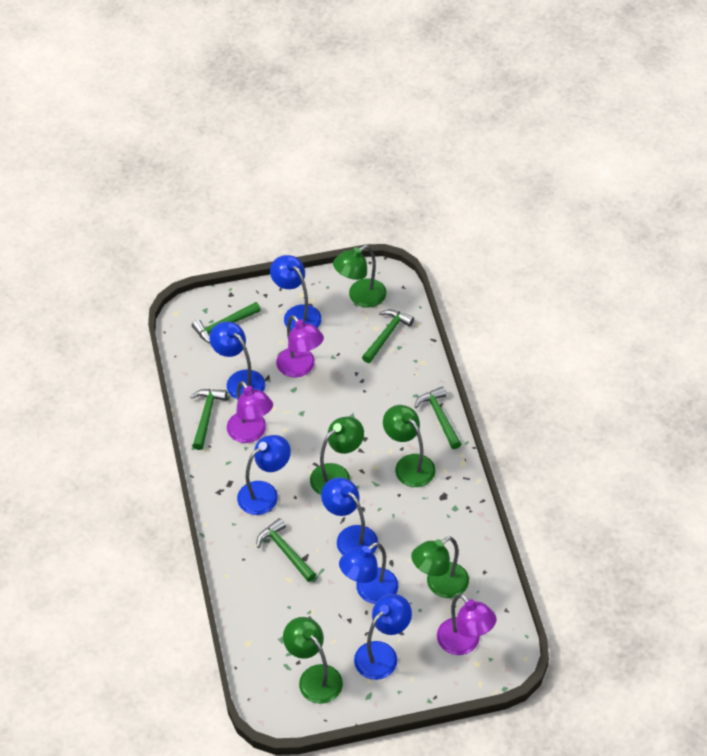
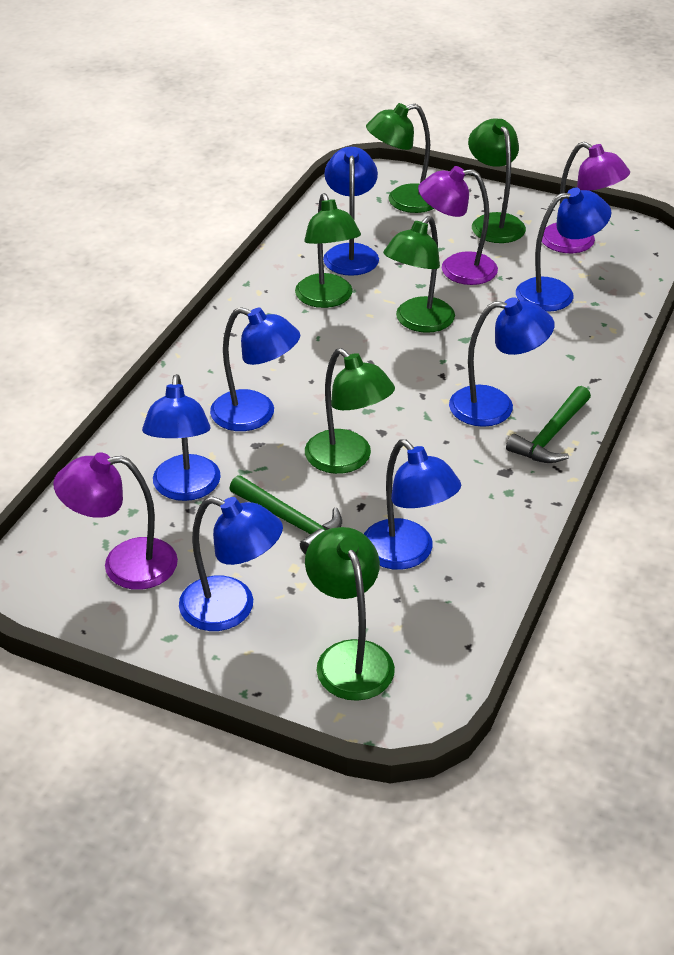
blue lamp: 6 -> 7
green hammer: 5 -> 2
green lamp: 5 -> 6

